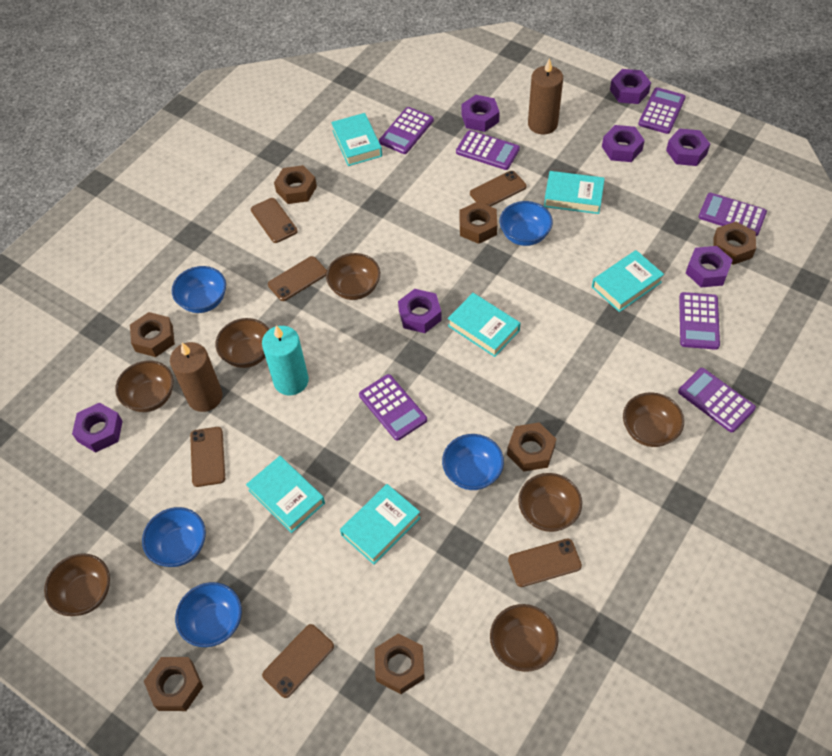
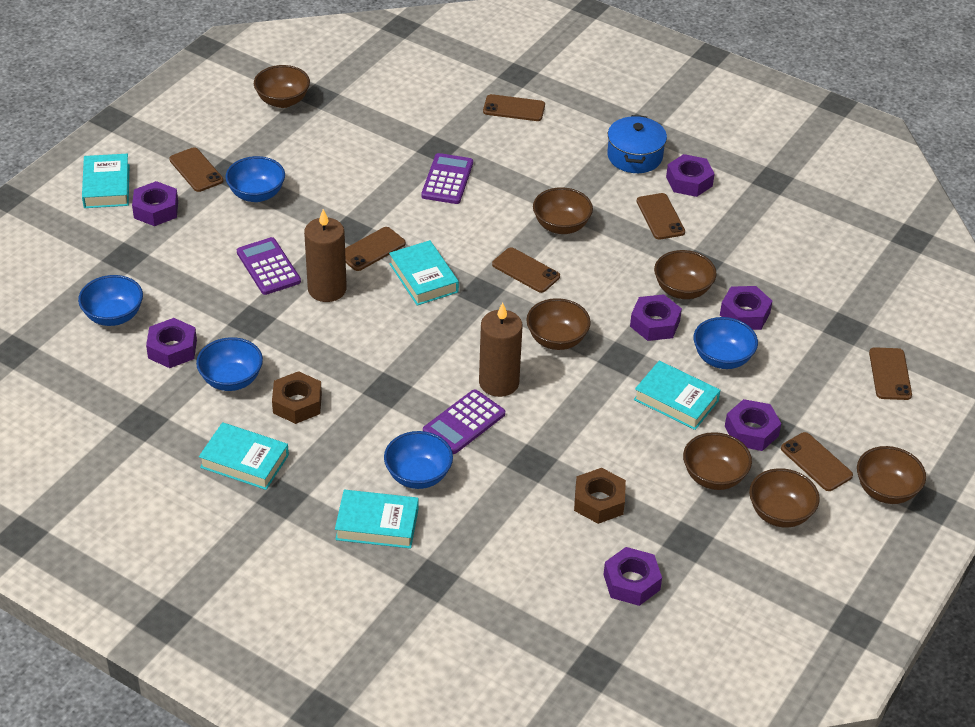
blue pot: 0 -> 1
brown nut: 7 -> 2
brown phone: 6 -> 7
purple calculator: 7 -> 3
turquoise book: 6 -> 5
turquoise candle: 1 -> 0

